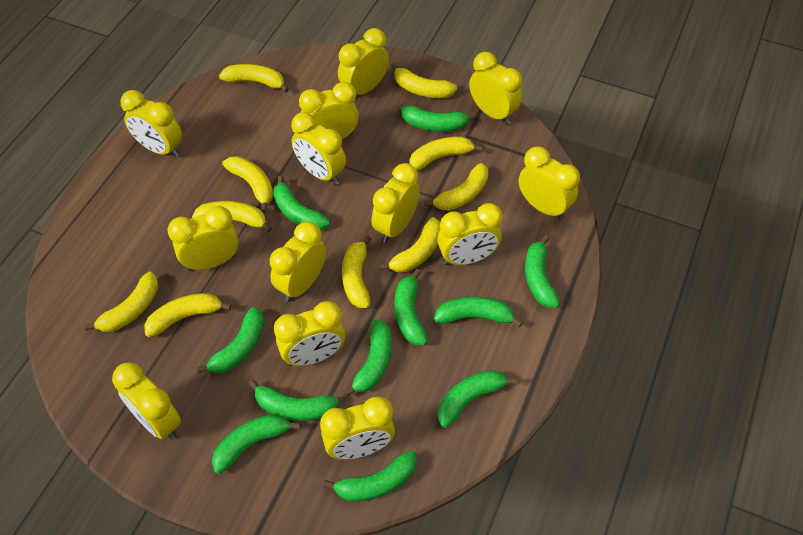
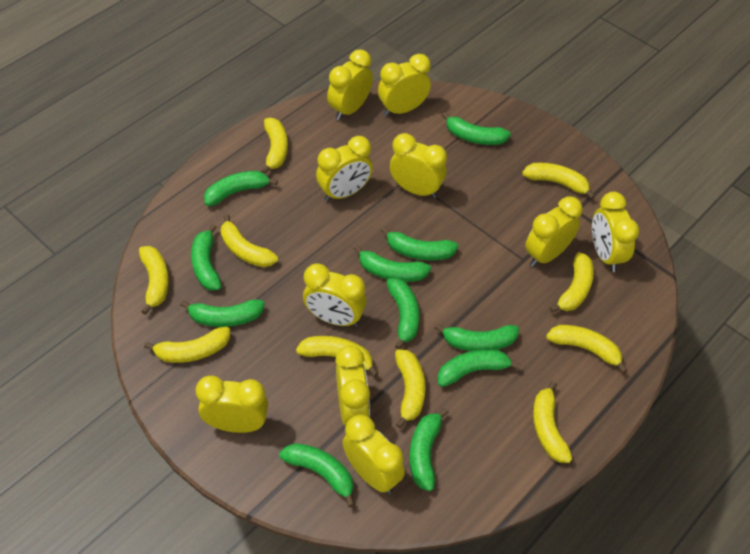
yellow clock: 13 -> 10

